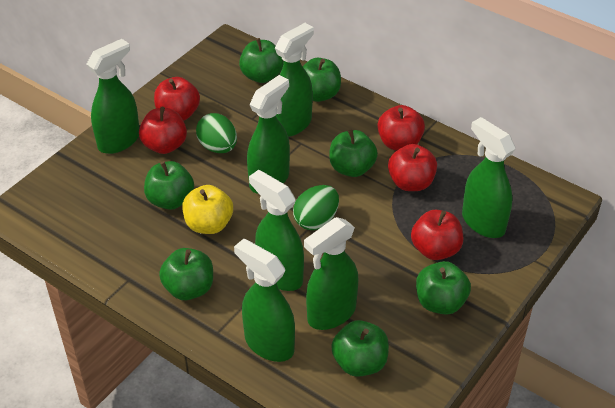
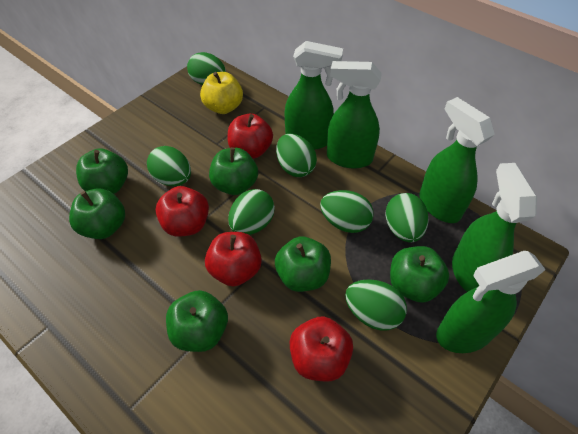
green apple: 7 -> 6
green egg: 2 -> 7
green spray bottle: 7 -> 5
red apple: 5 -> 4

